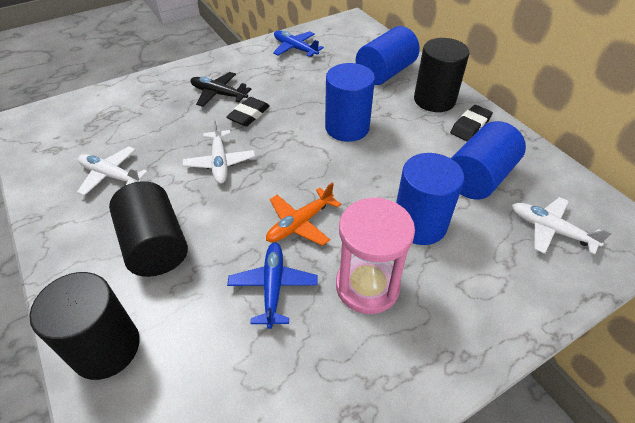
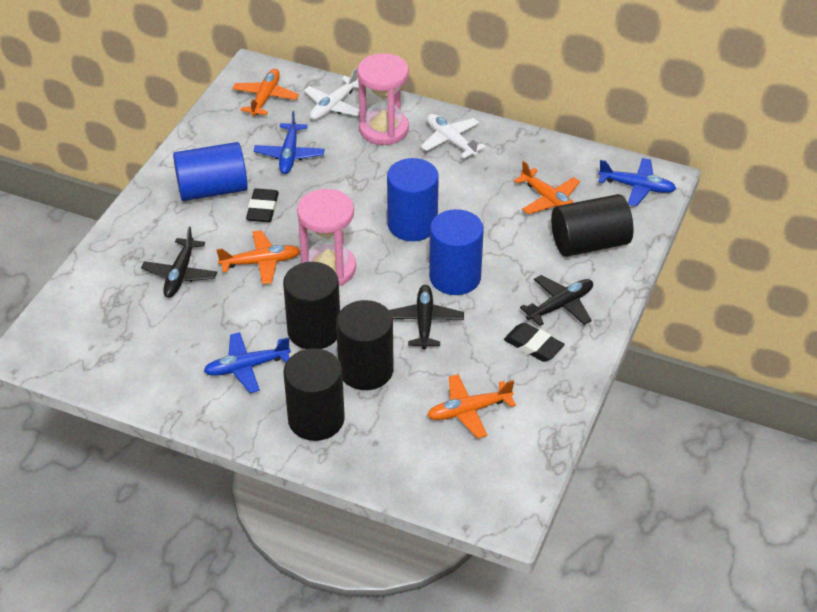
black cylinder: 3 -> 4
black plane: 1 -> 3
blue cylinder: 4 -> 3
blue plane: 2 -> 3
orange plane: 1 -> 4
pink hourglass: 1 -> 2
white plane: 3 -> 2

